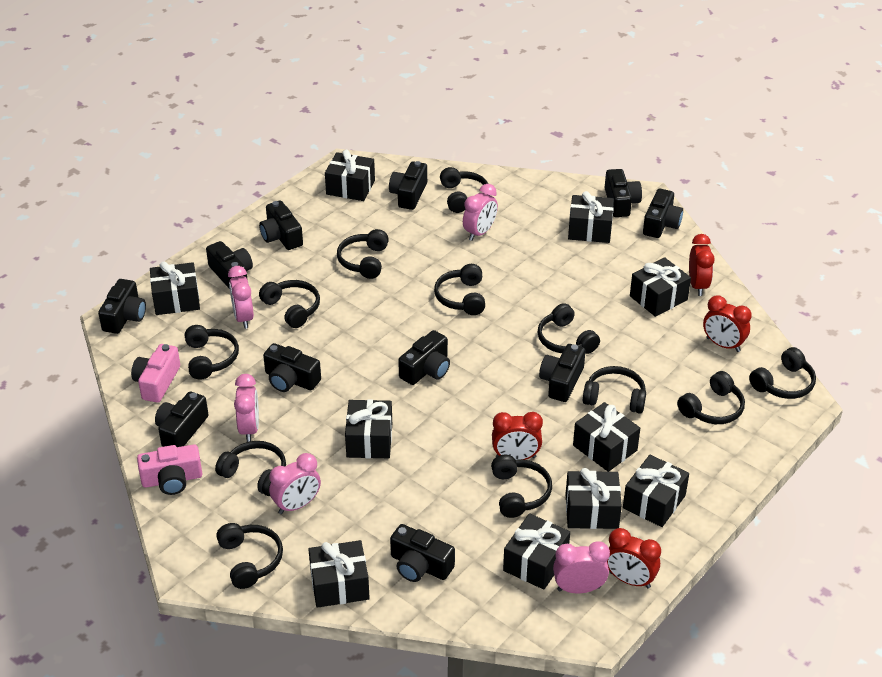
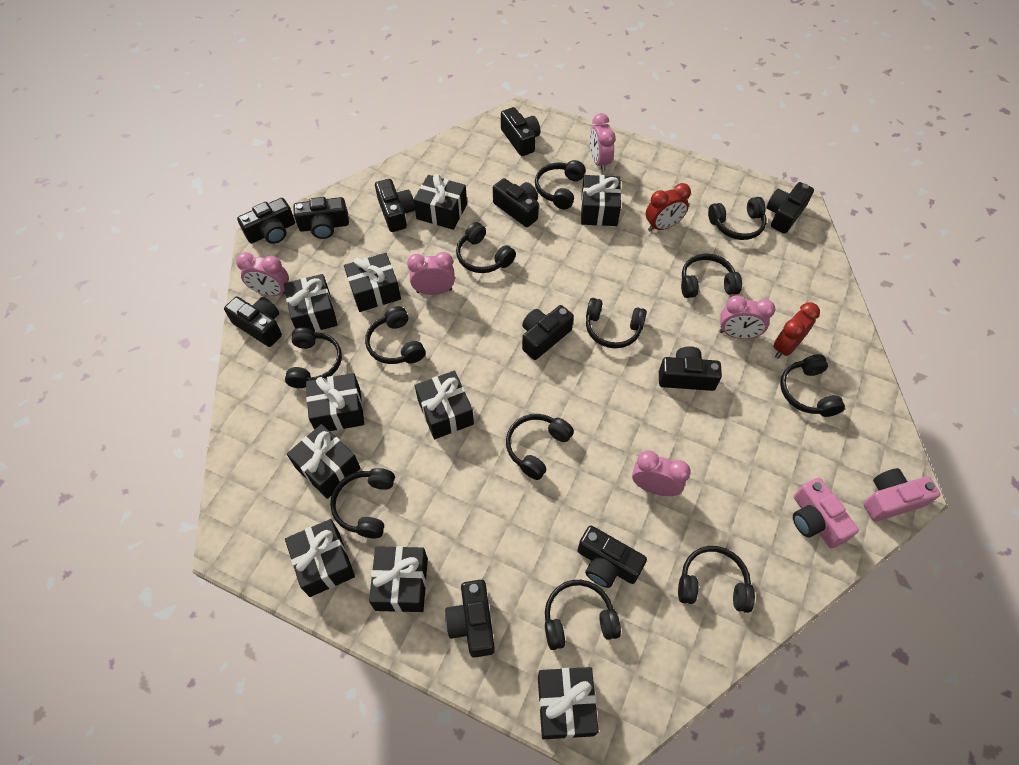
red clock: 4 -> 2

